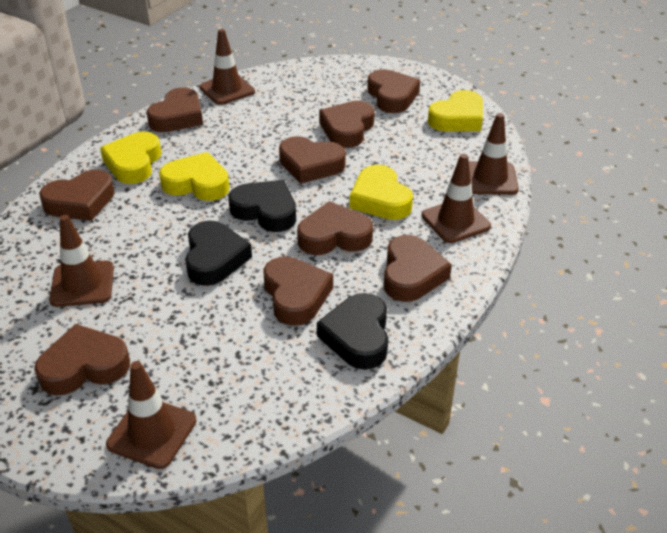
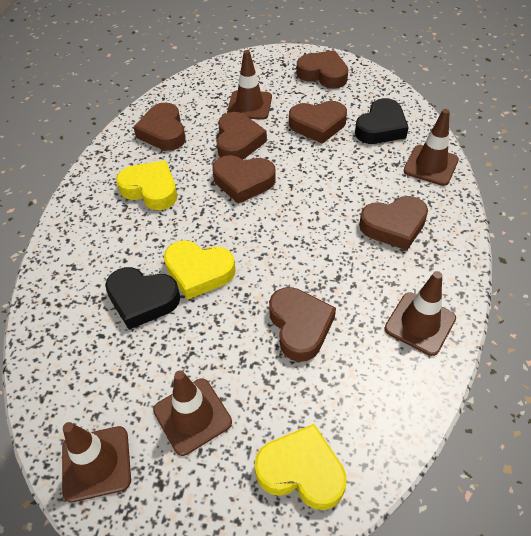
black heart: 3 -> 2
brown heart: 9 -> 7
yellow heart: 4 -> 3

